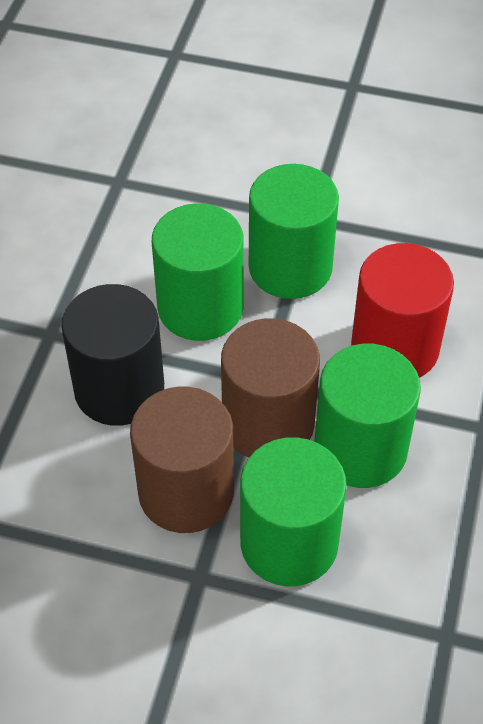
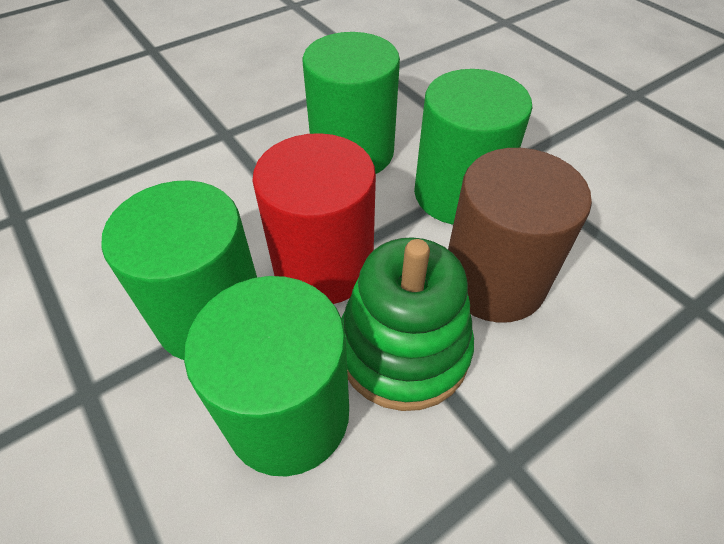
black cylinder: 1 -> 0
brown cylinder: 2 -> 1
green stacking toy: 0 -> 1

